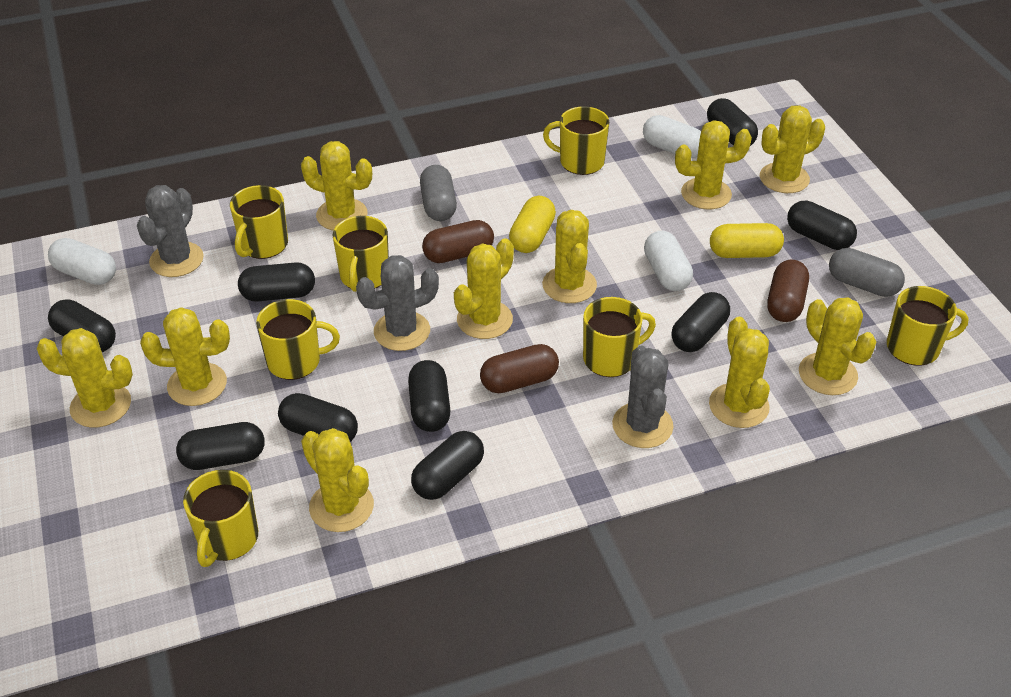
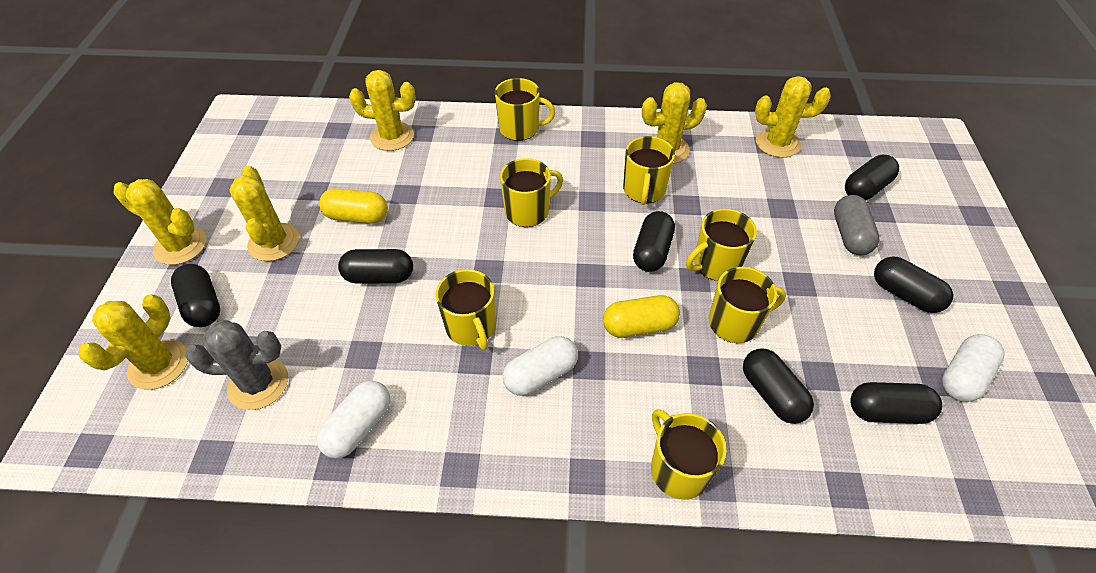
black capsule: 9 -> 7
brown capsule: 3 -> 0
grey cactus: 3 -> 1
grey capsule: 2 -> 1
yellow cactus: 10 -> 6

